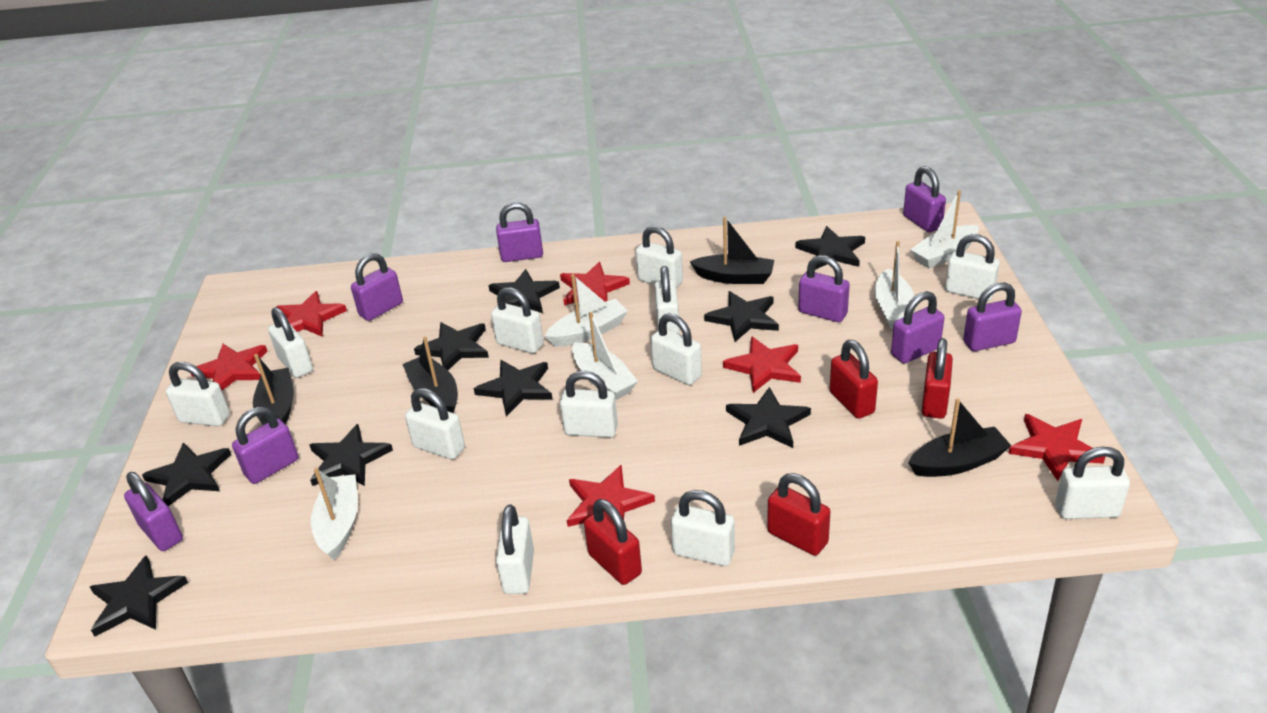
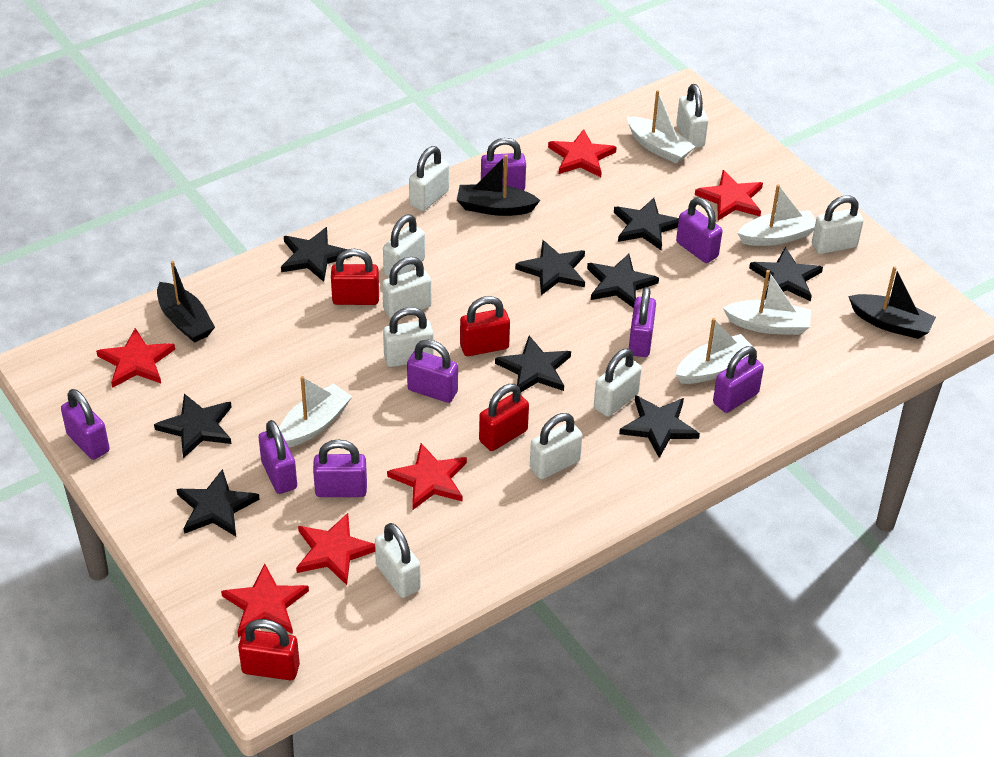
black boat: 4 -> 3
white padlock: 12 -> 9

